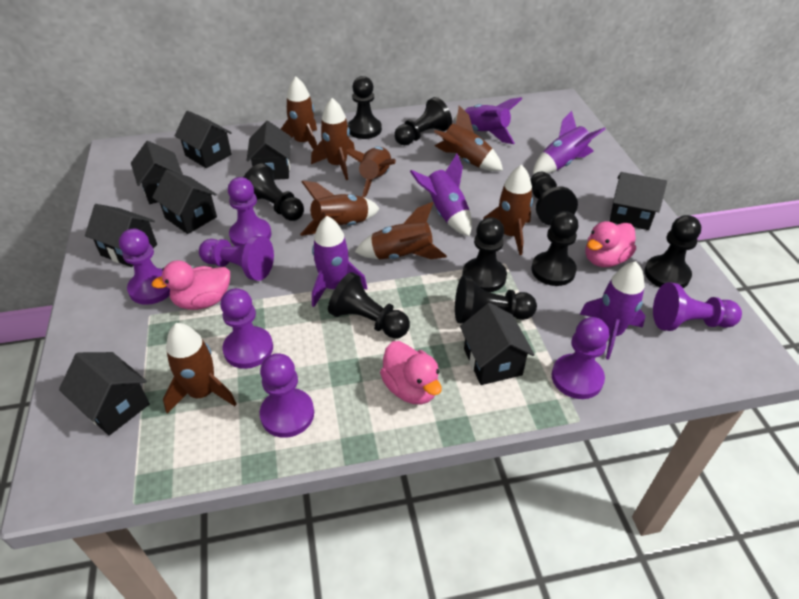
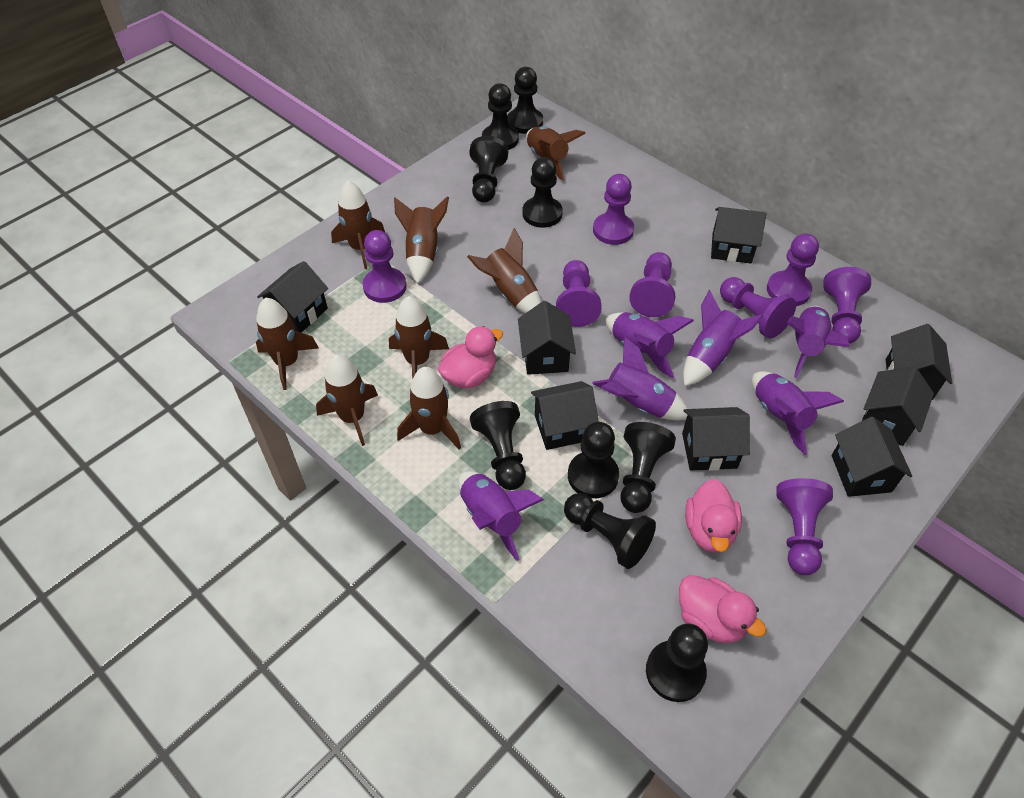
purple pawn: 7 -> 8
purple rocket: 5 -> 6

